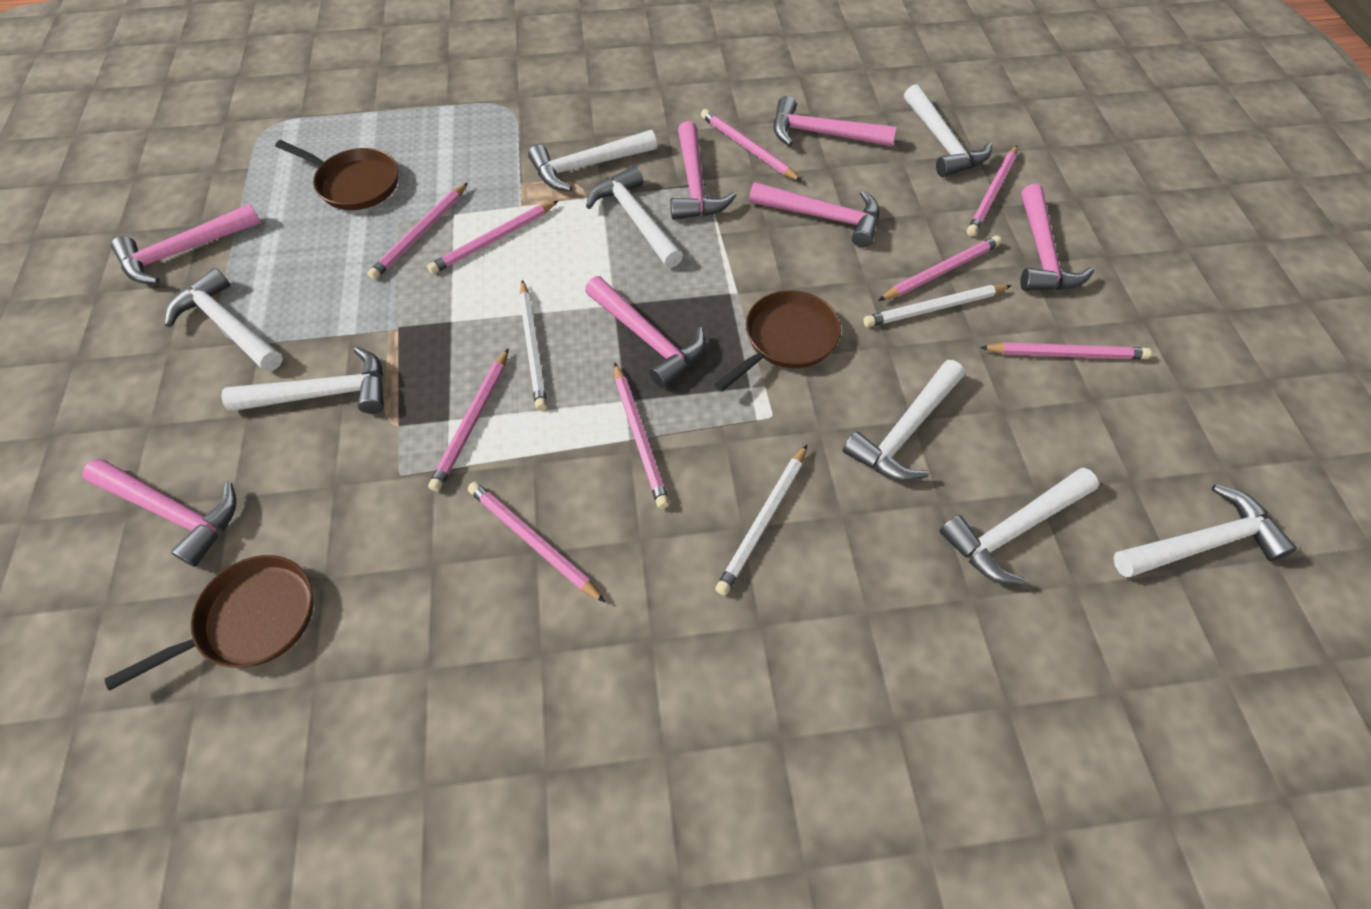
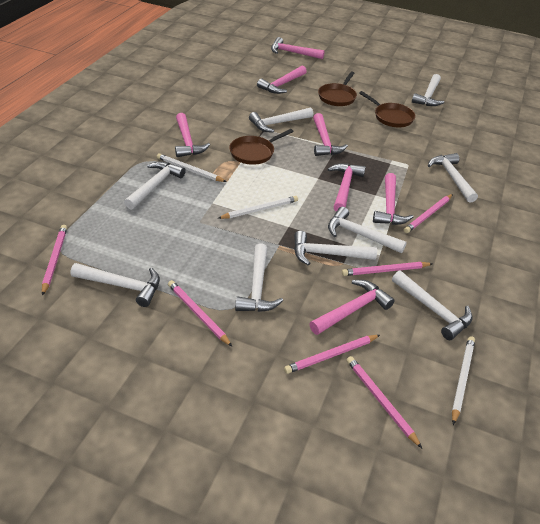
pink pencil: 9 -> 6
white hammer: 8 -> 9

